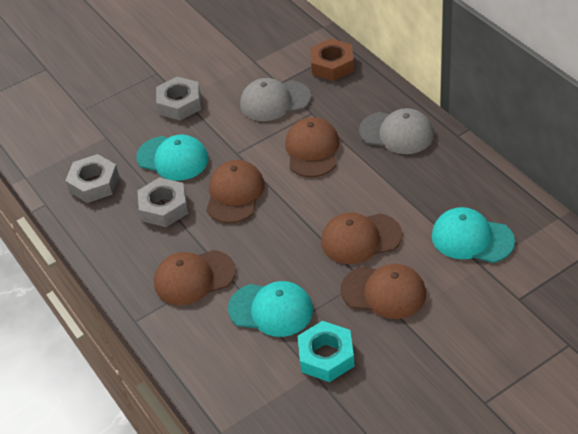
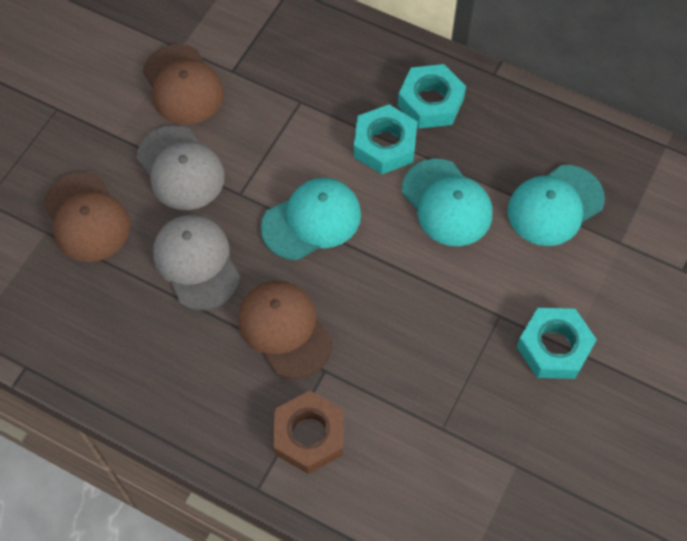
brown cap: 5 -> 3
grey nut: 3 -> 0
turquoise nut: 1 -> 3

